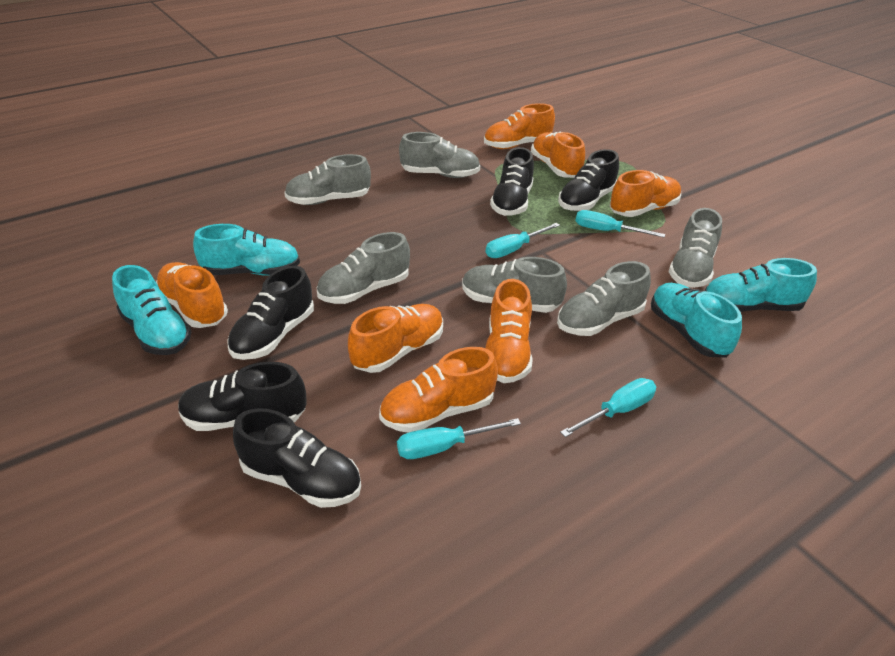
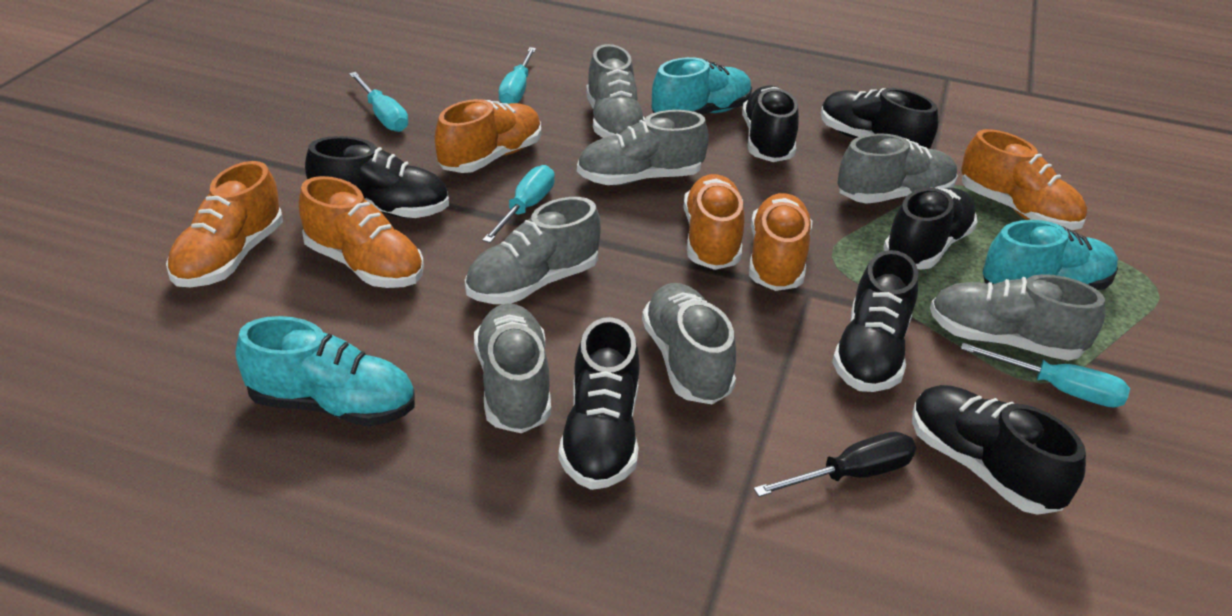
black screwdriver: 0 -> 1
black shoe: 5 -> 7
grey shoe: 6 -> 7
orange shoe: 7 -> 6
turquoise shoe: 4 -> 3

